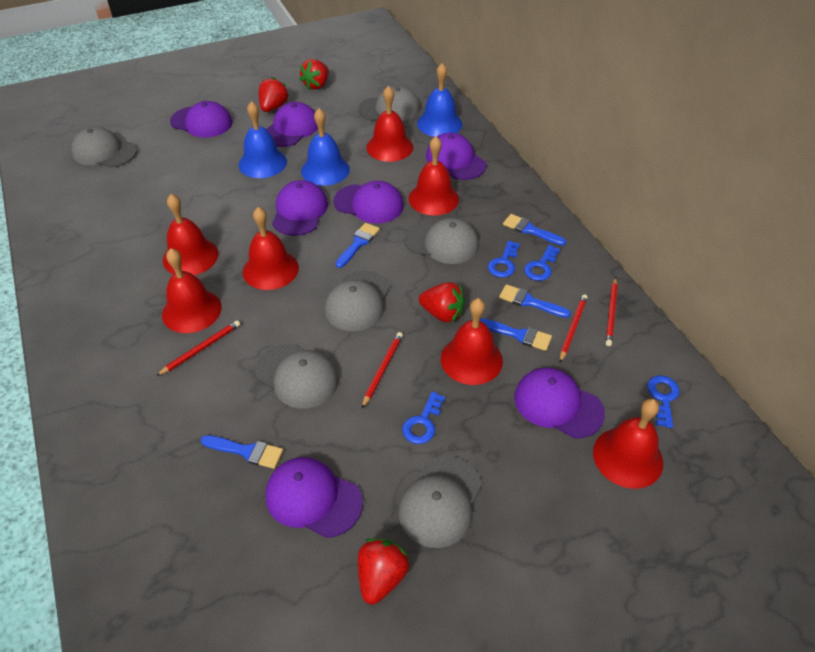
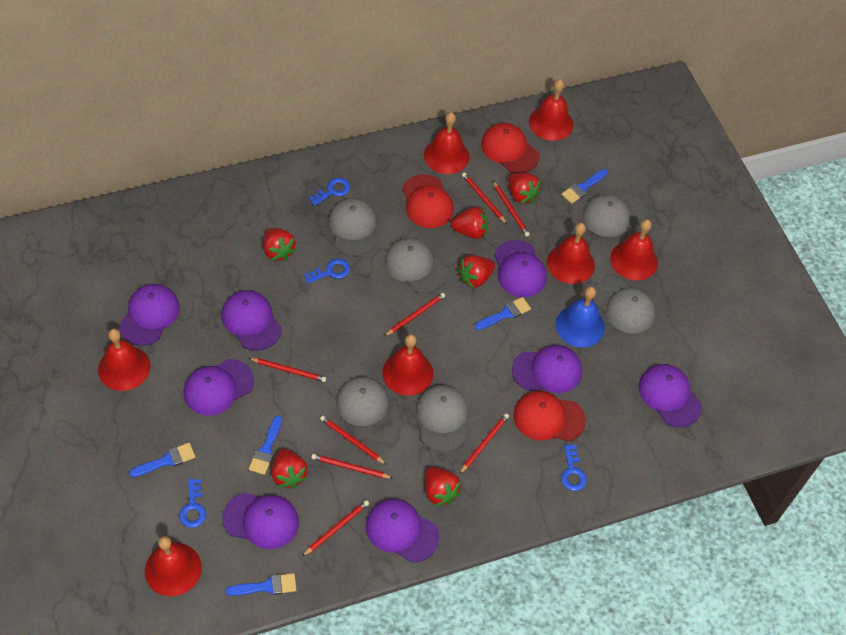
blue bell: 3 -> 1
purple cap: 7 -> 8
red cap: 0 -> 3
red pencil: 4 -> 8
red strawberry: 4 -> 6

